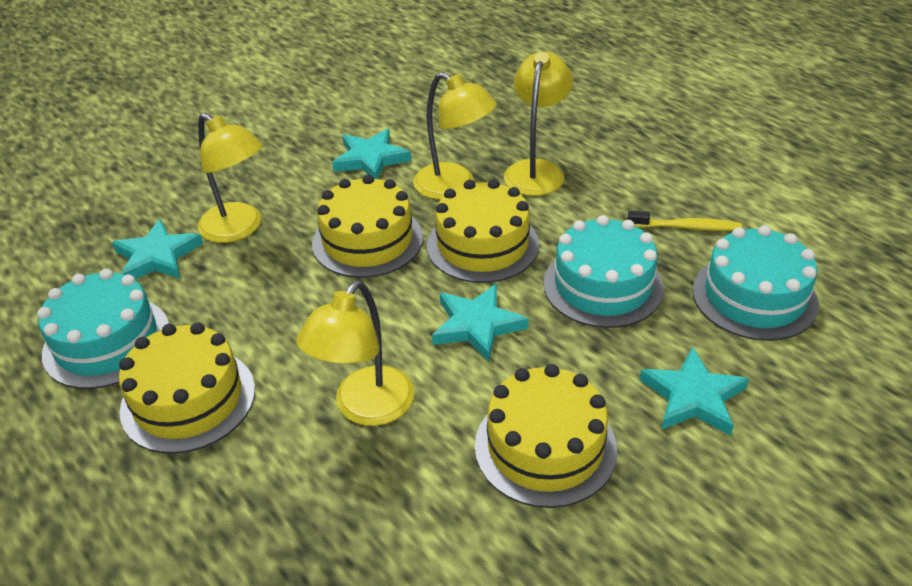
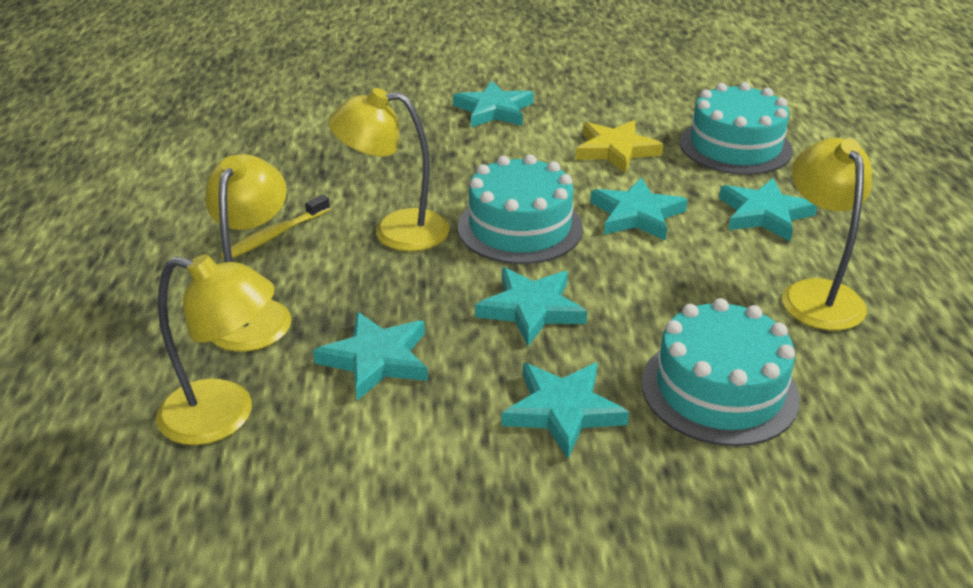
turquoise star: 4 -> 6
yellow cake: 4 -> 0
yellow star: 0 -> 1

